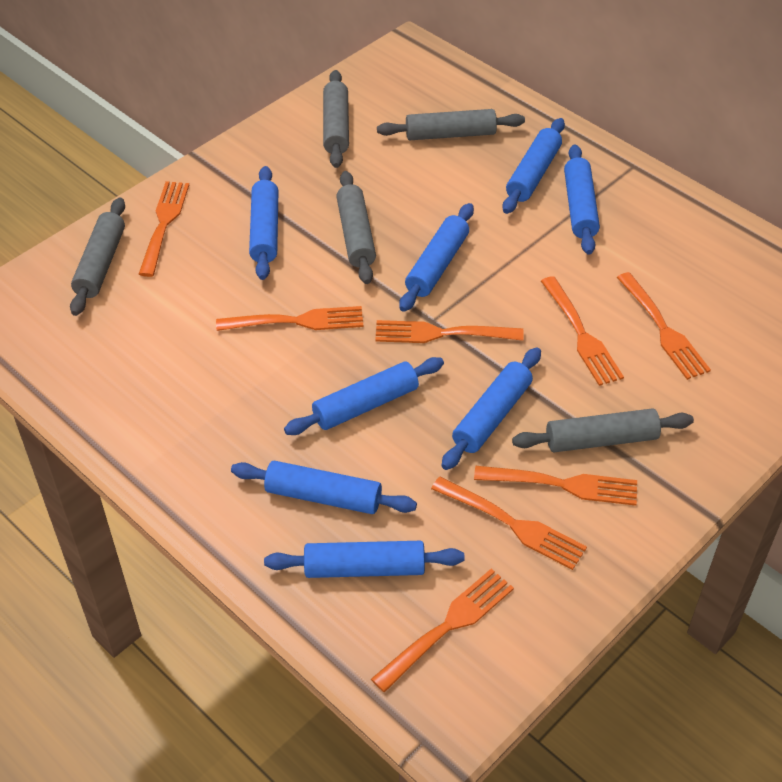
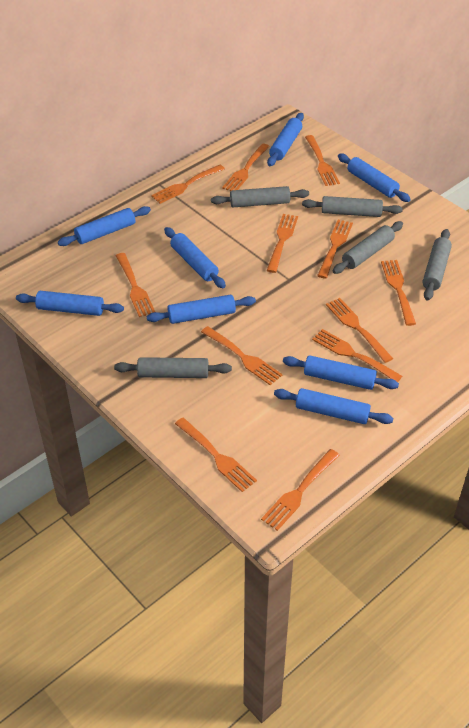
orange fork: 8 -> 12

